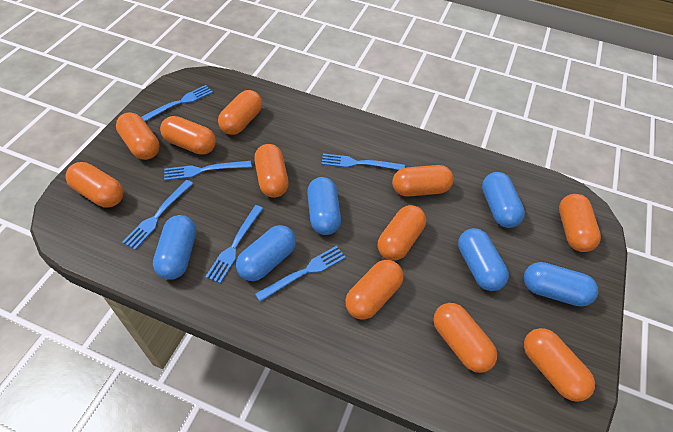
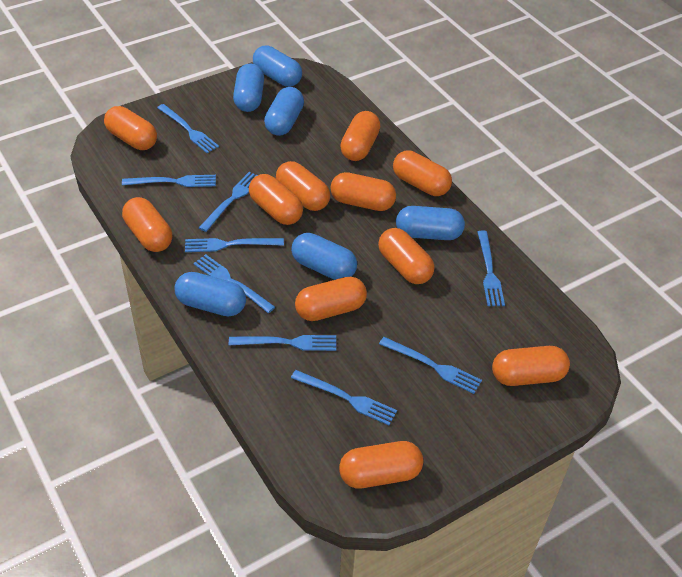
blue fork: 6 -> 9

